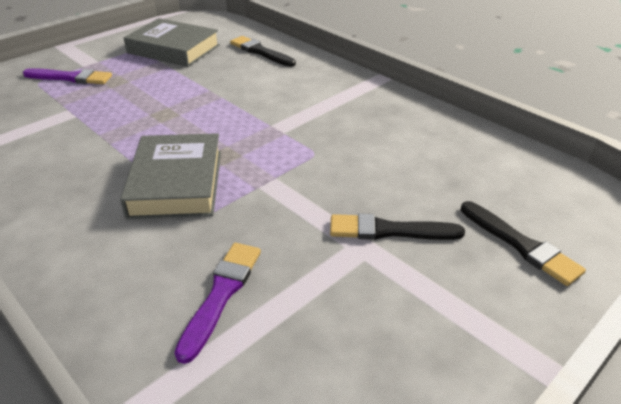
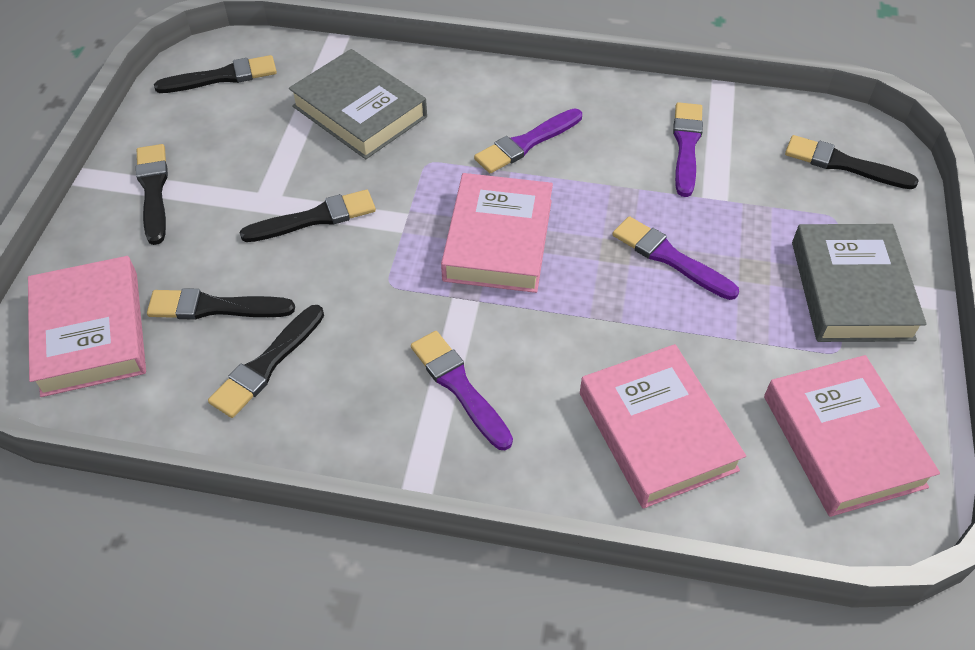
black brush: 3 -> 6
pink book: 0 -> 4
purple brush: 2 -> 4

